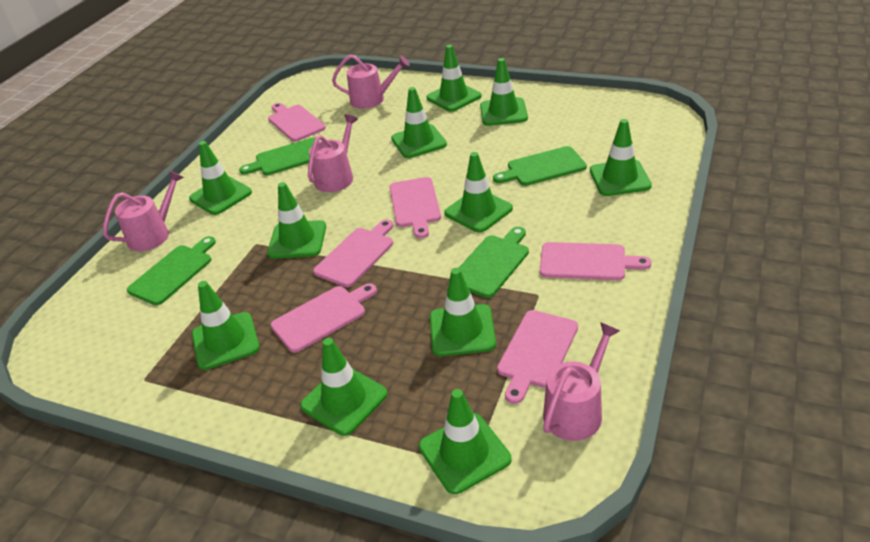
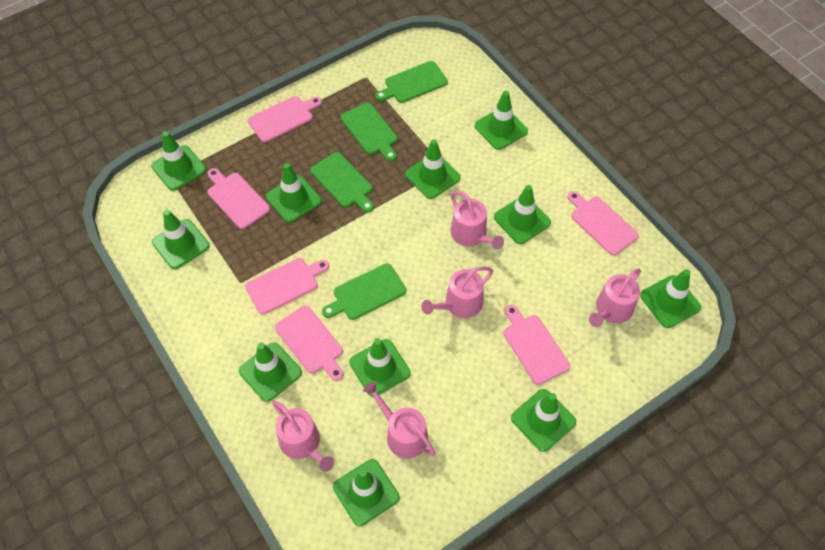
pink watering can: 4 -> 5

